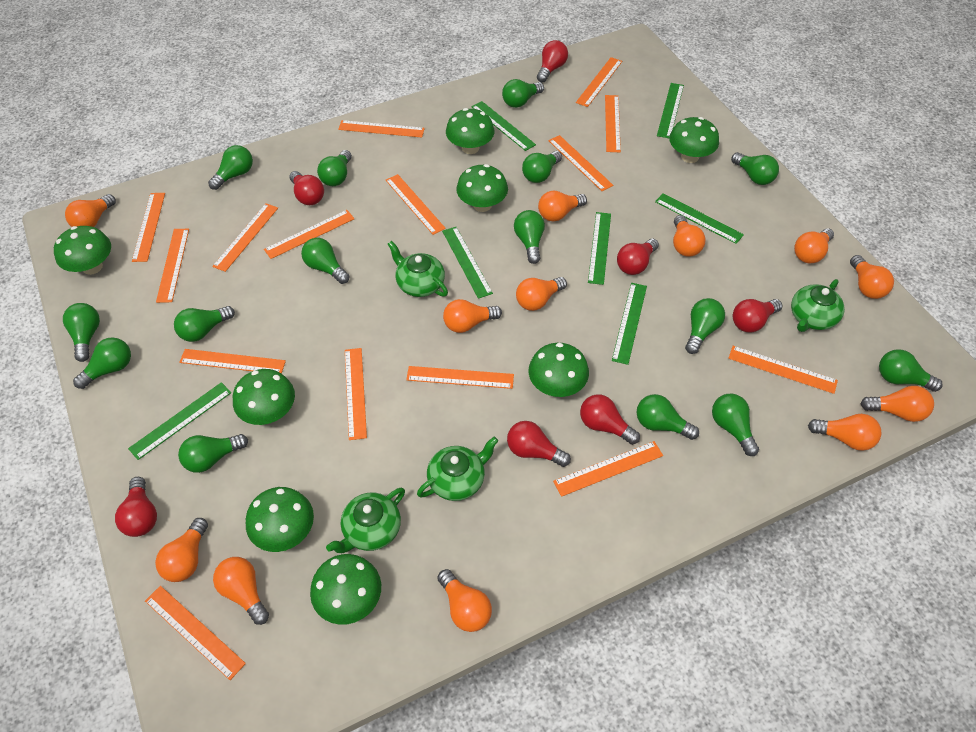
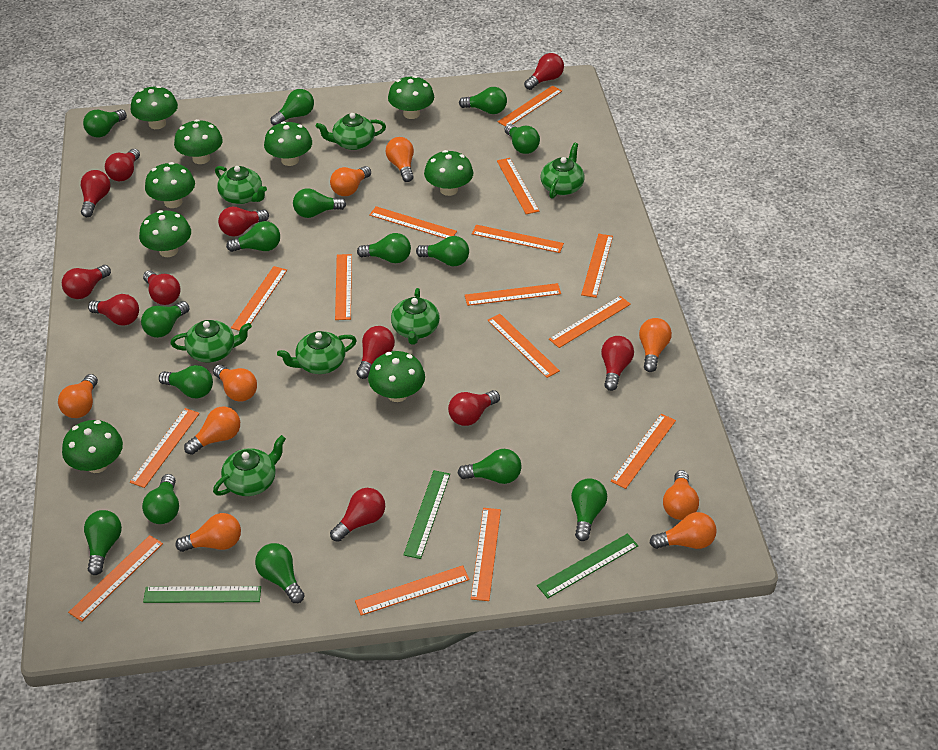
green mushroom: 8 -> 9
green ruler: 7 -> 3
green teapot: 4 -> 7
orange light bulb: 12 -> 9
red light bulb: 7 -> 11

